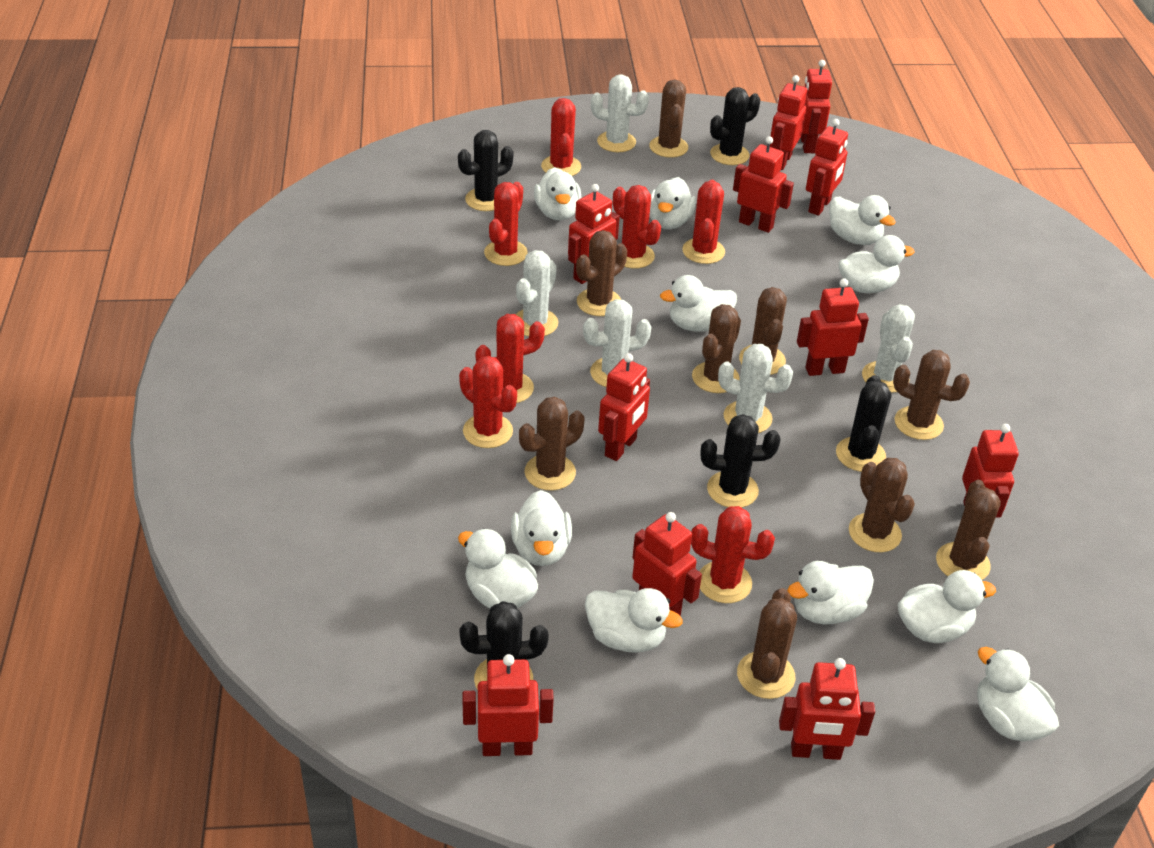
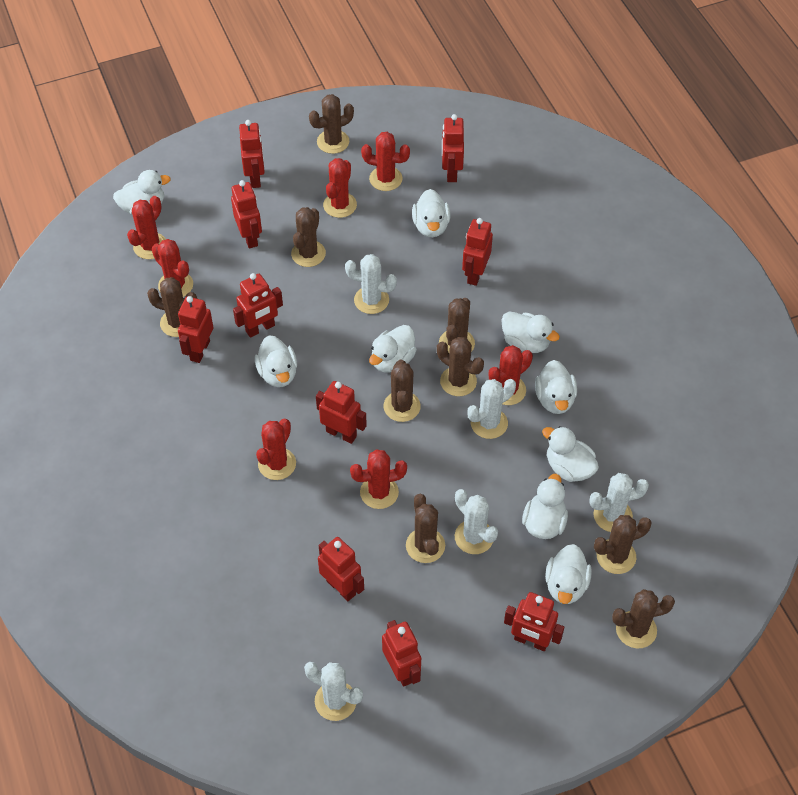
black cactus: 5 -> 0
red robot: 11 -> 10
white duck: 11 -> 9

